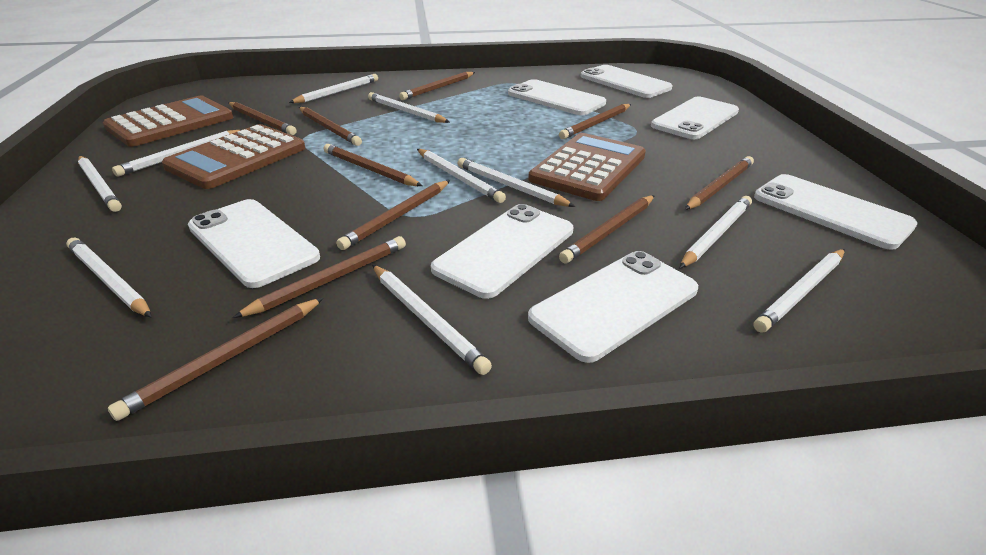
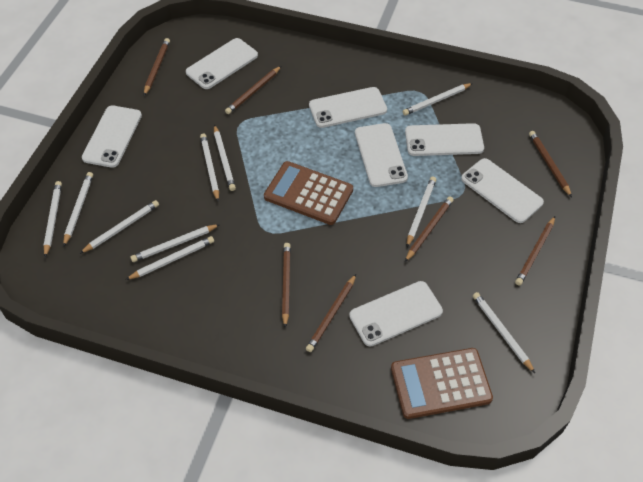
brown calculator: 3 -> 2
brown pencil: 10 -> 7

